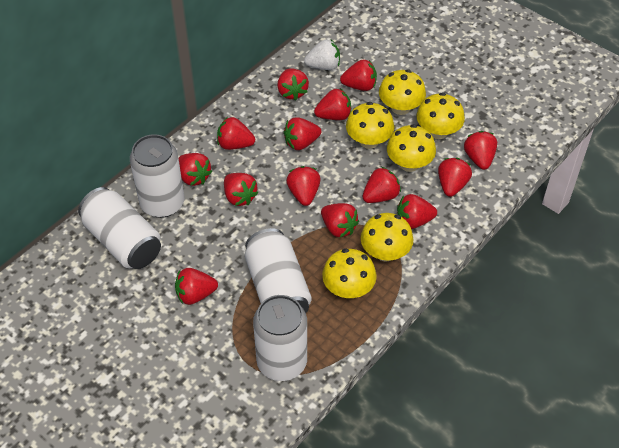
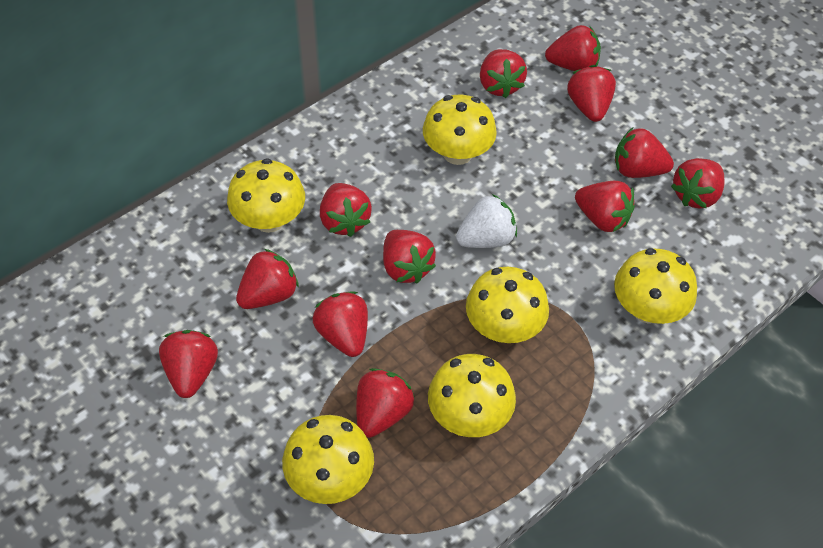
red strawberry: 14 -> 12
white can: 4 -> 0

